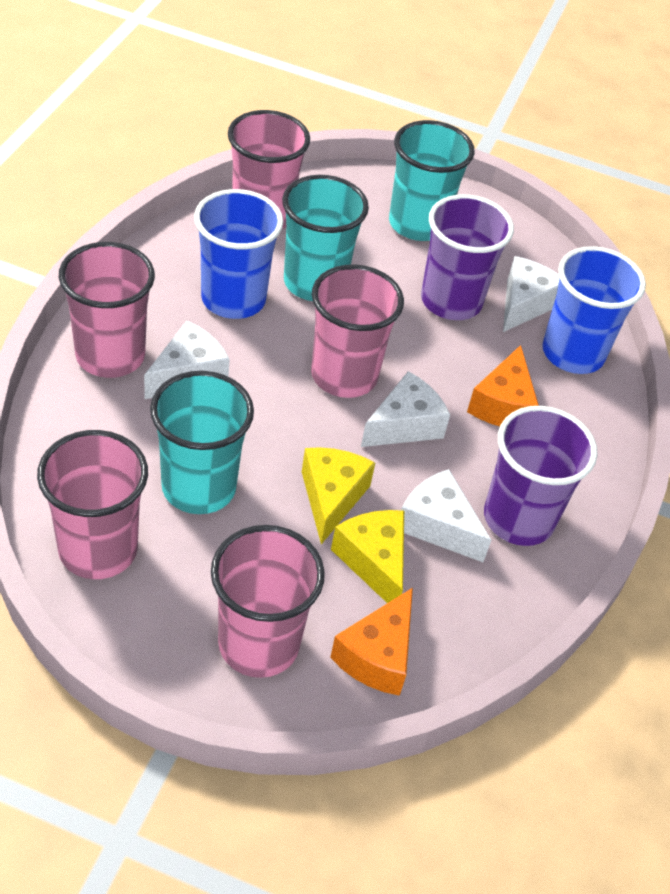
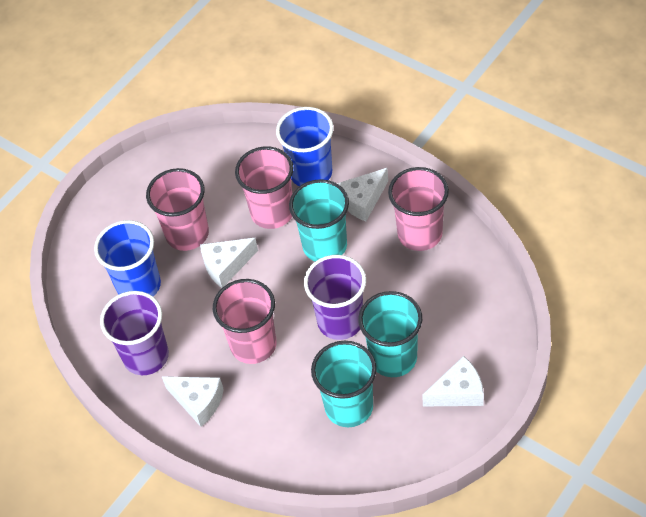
orange cheese: 2 -> 0
pink cup: 5 -> 4
yellow cheese: 2 -> 0

